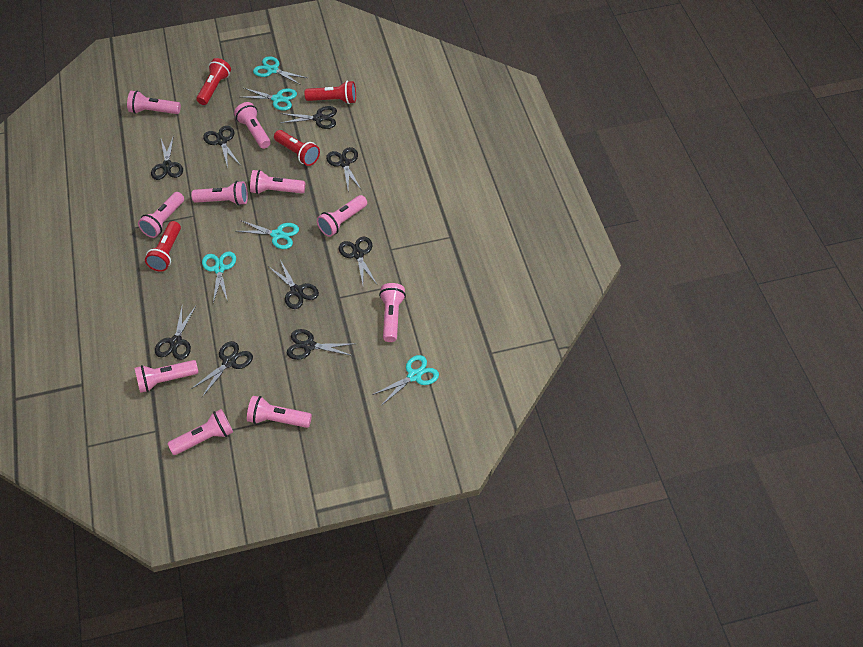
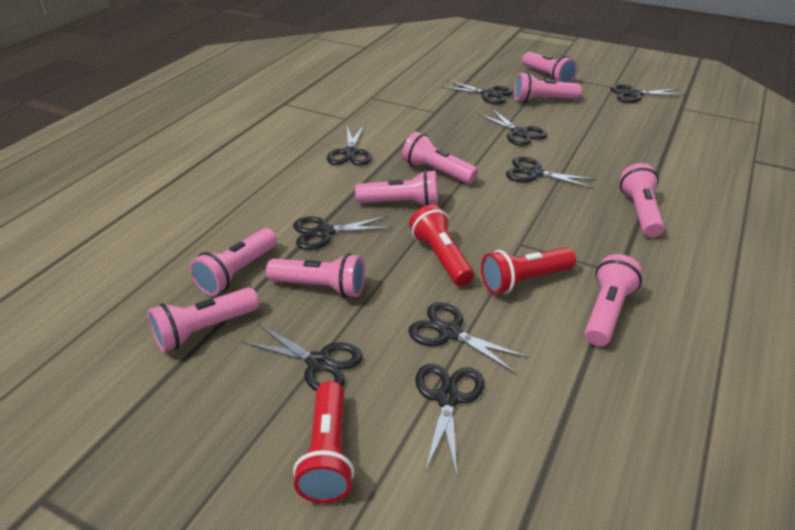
pink flashlight: 10 -> 9
red flashlight: 4 -> 3
turquoise scissors: 5 -> 0

